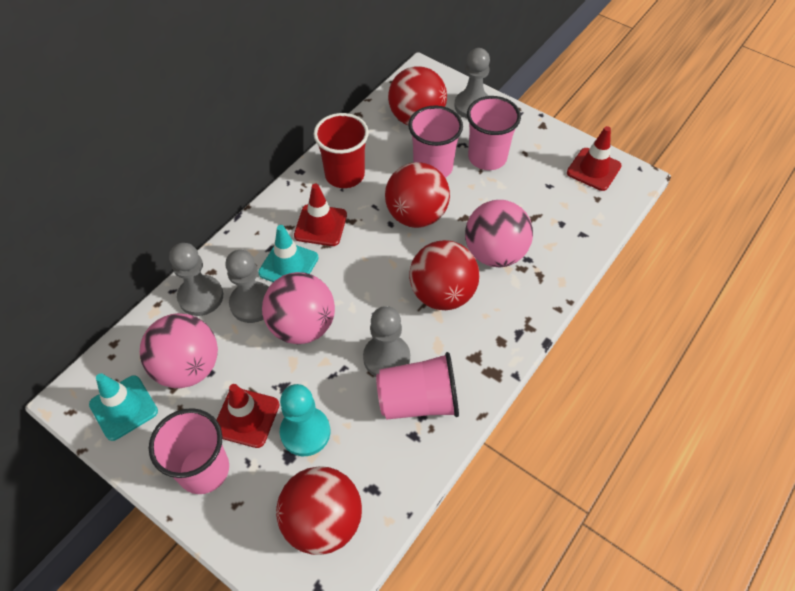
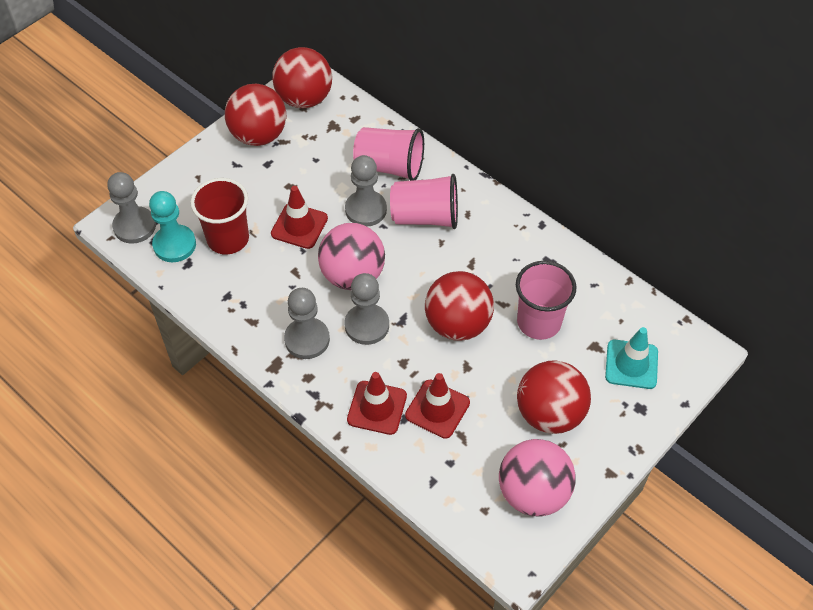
pink ball: 3 -> 2
pink cup: 4 -> 3
turquoise traffic cone: 2 -> 1

